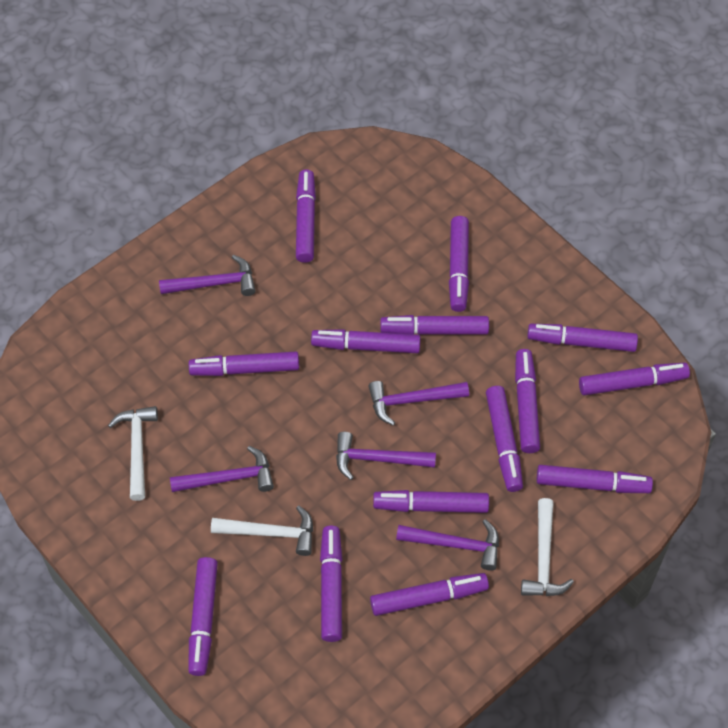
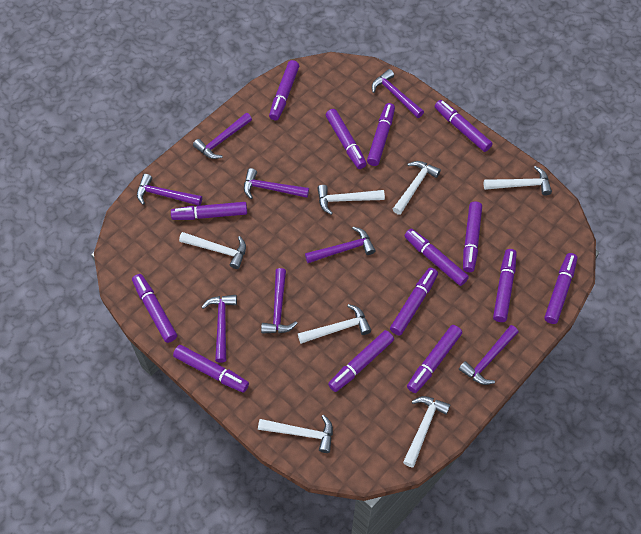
purple hammer: 5 -> 8
white hammer: 3 -> 7

